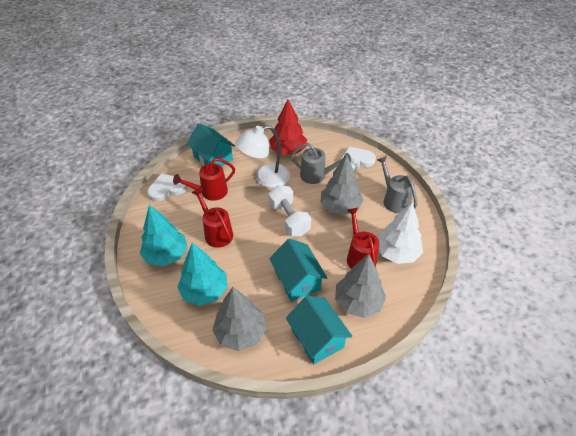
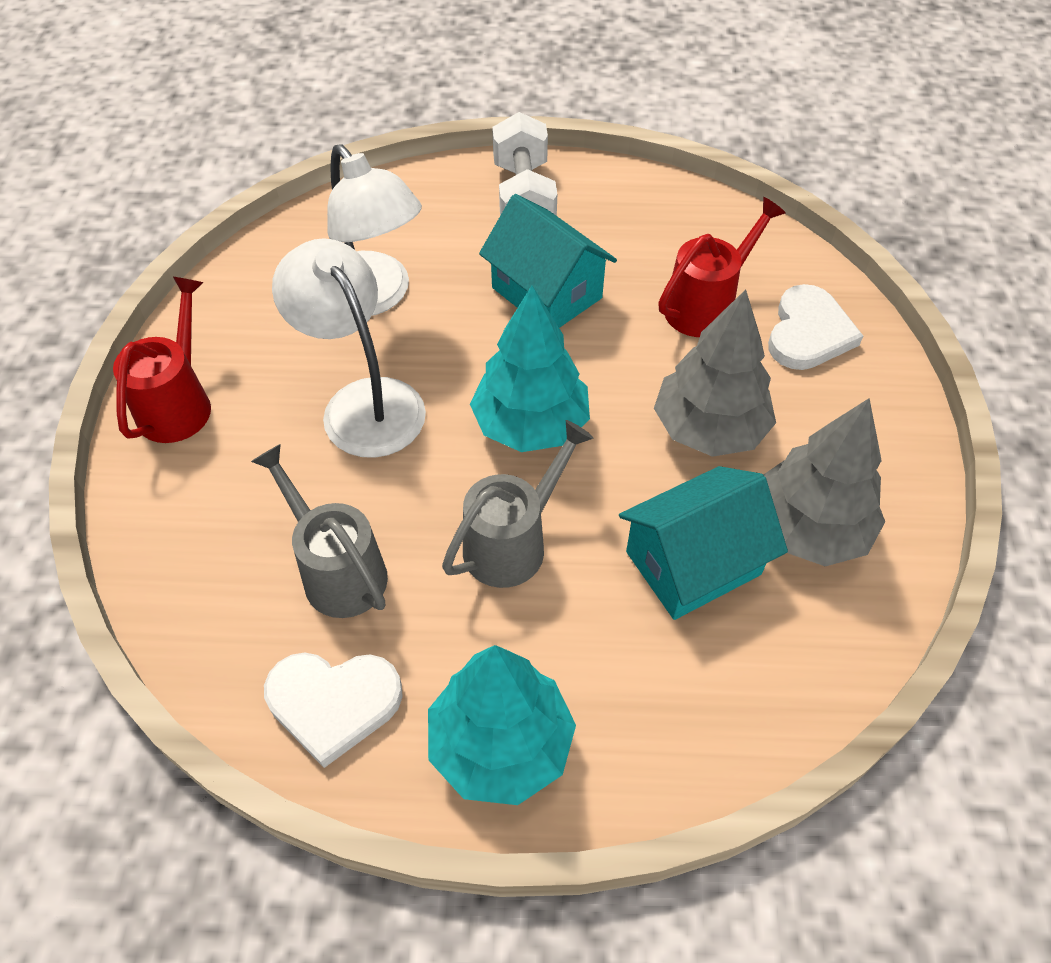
grey tree: 3 -> 2
red tree: 1 -> 0
red watering can: 3 -> 2
turquoise house: 3 -> 2
white lamp: 1 -> 2
white tree: 1 -> 0

